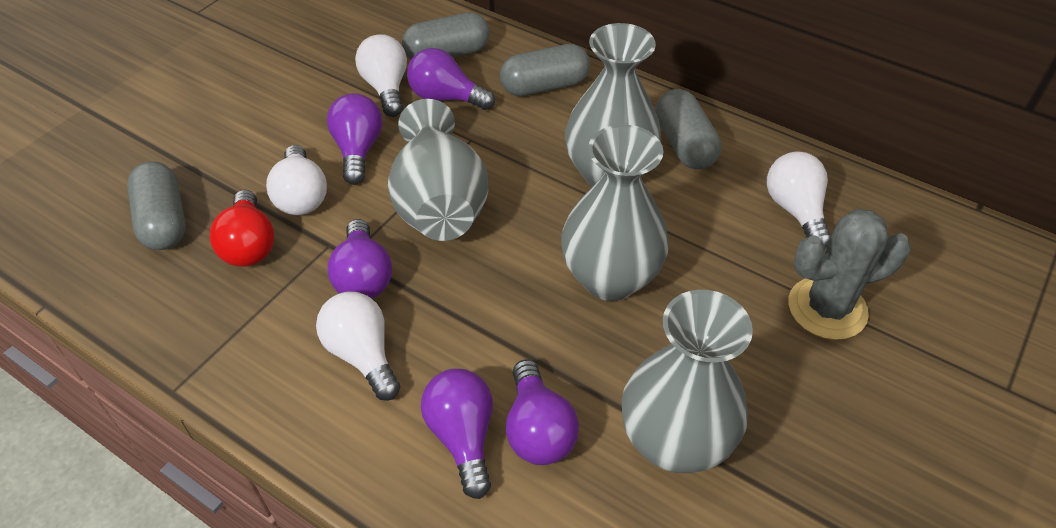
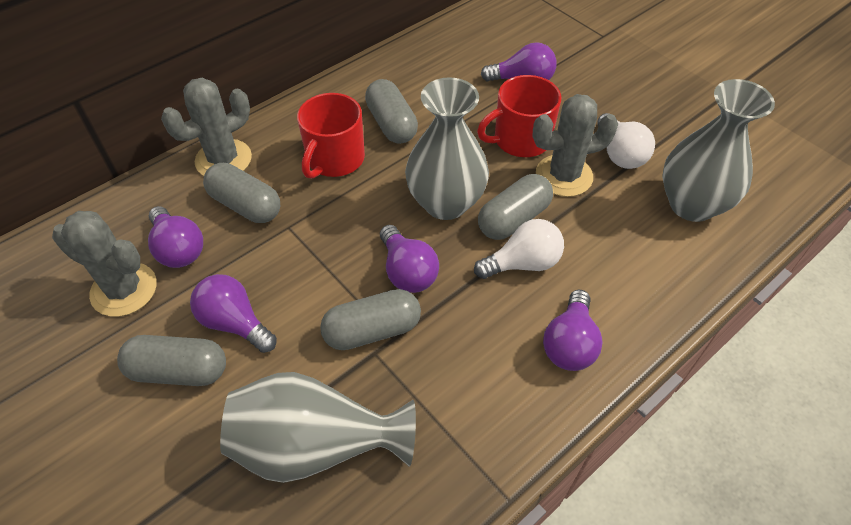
grey cactus: 1 -> 3
grey capsule: 4 -> 5
grey vase: 4 -> 3
red light bulb: 1 -> 0
red mug: 0 -> 2
white light bulb: 4 -> 2

